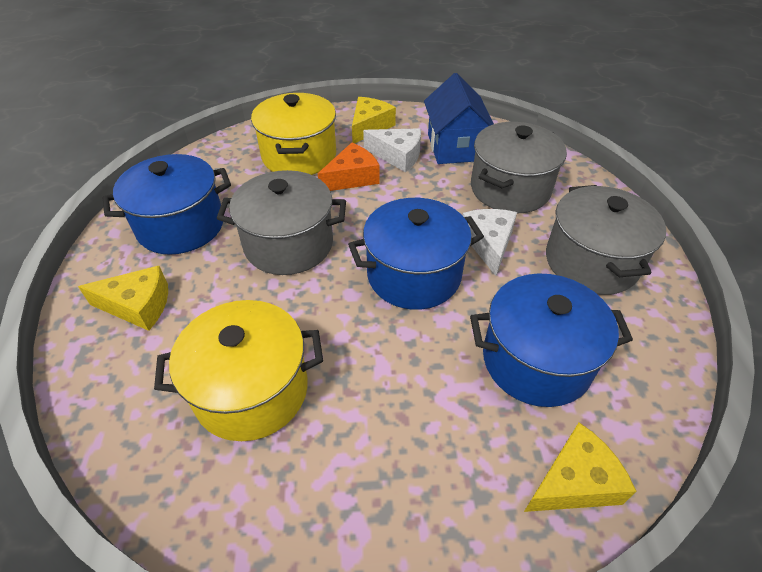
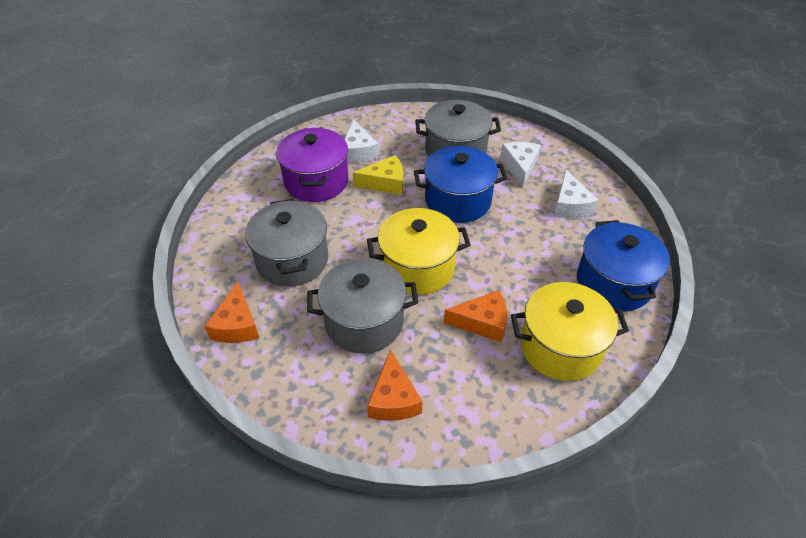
blue house: 1 -> 0
blue pot: 3 -> 2
orange cheese: 1 -> 3
purple pot: 0 -> 1
white cheese: 2 -> 3
yellow cheese: 3 -> 1

